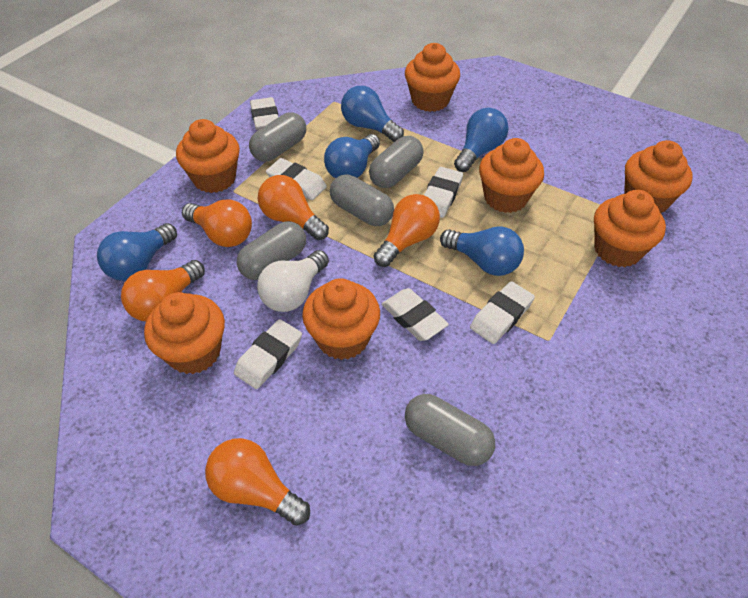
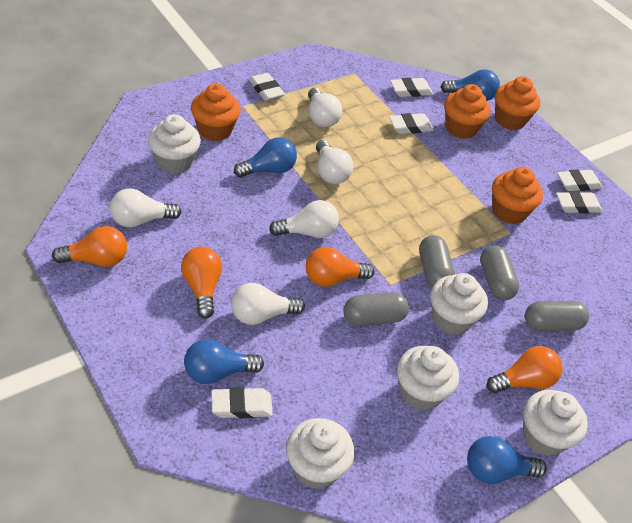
blue light bulb: 5 -> 4
grey capsule: 5 -> 4
orange cupcake: 7 -> 4
orange light bulb: 5 -> 4
white cupcake: 0 -> 5
white light bulb: 1 -> 5

